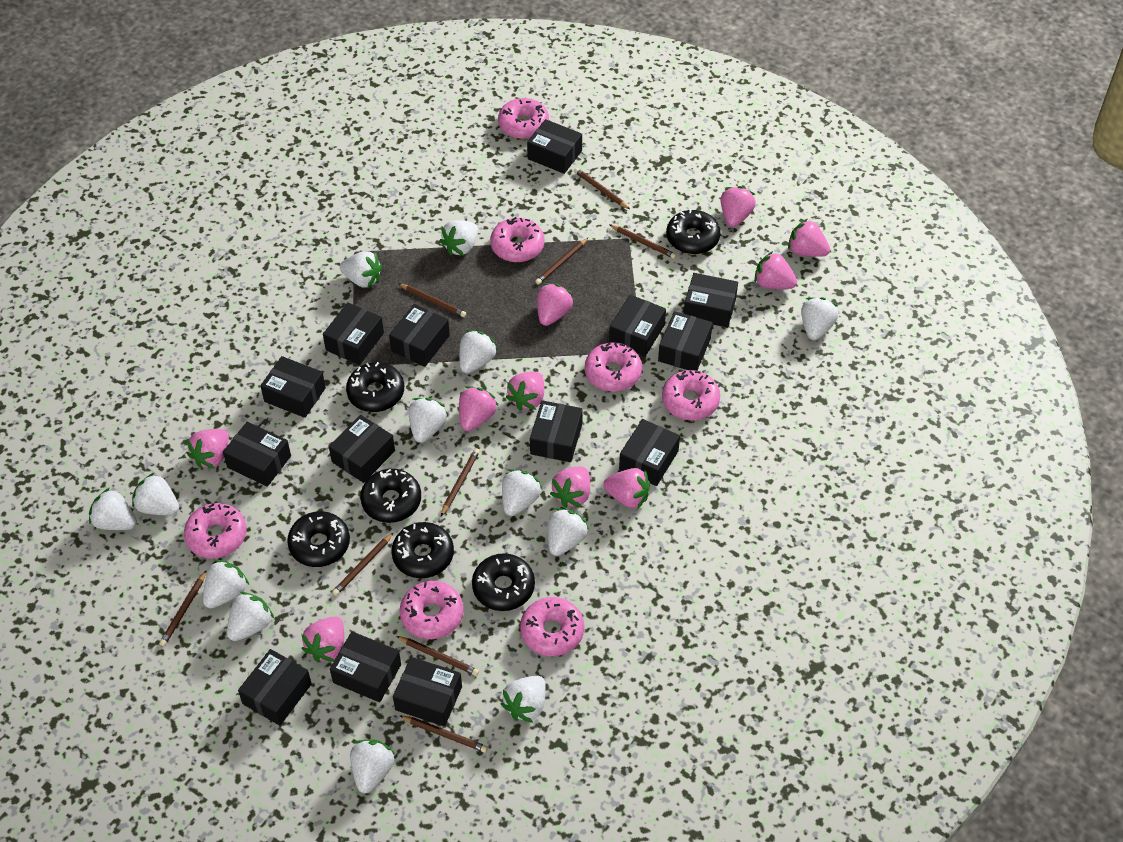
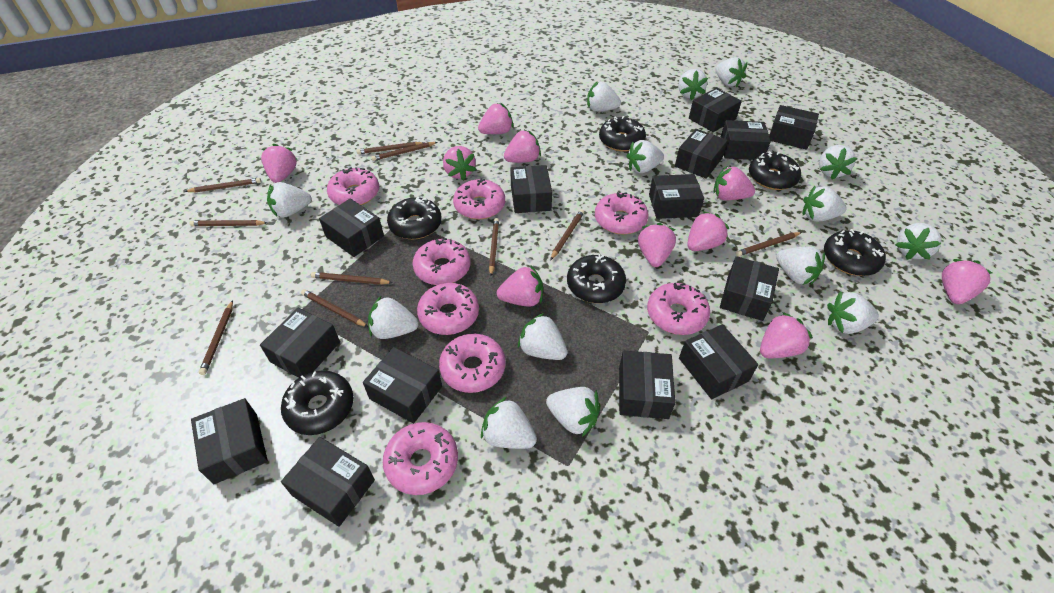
brown pencil: 9 -> 10
pink donut: 7 -> 8
white strawberry: 13 -> 14

